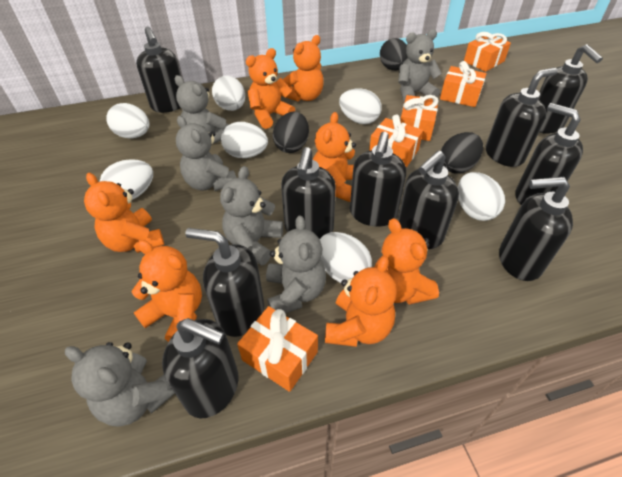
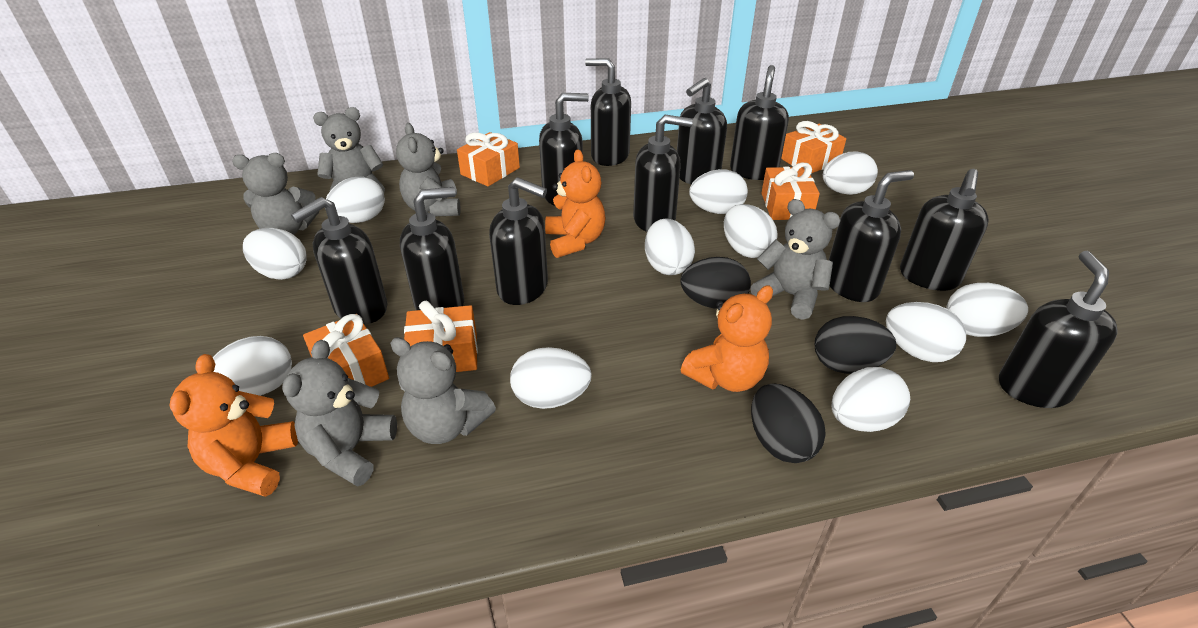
black soap dispenser: 10 -> 11
orange teddy bear: 7 -> 3
white egg: 7 -> 11

